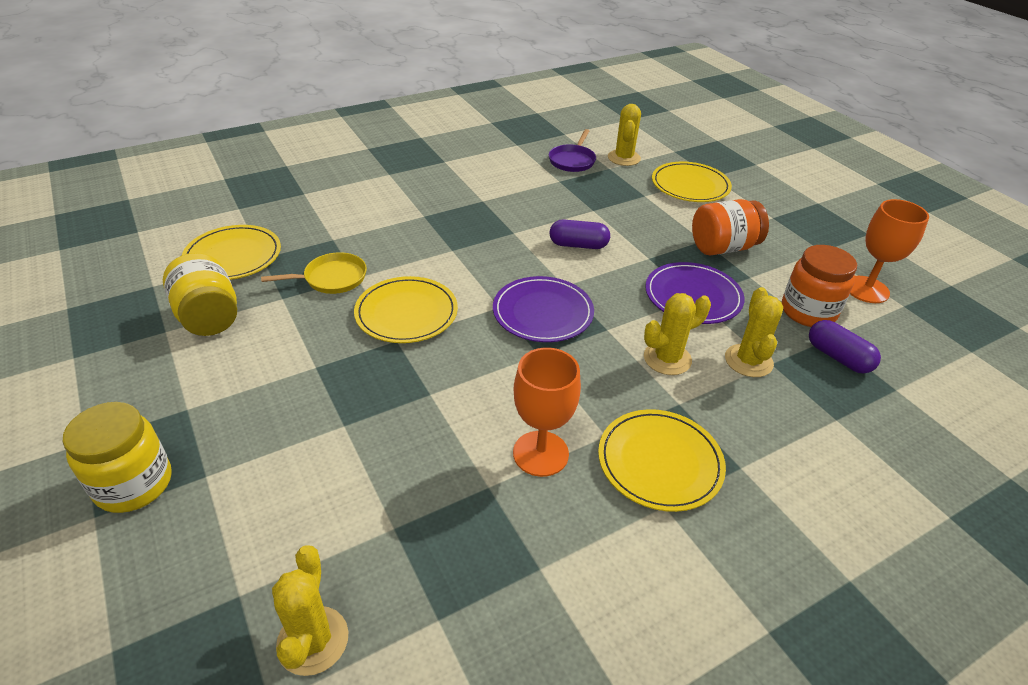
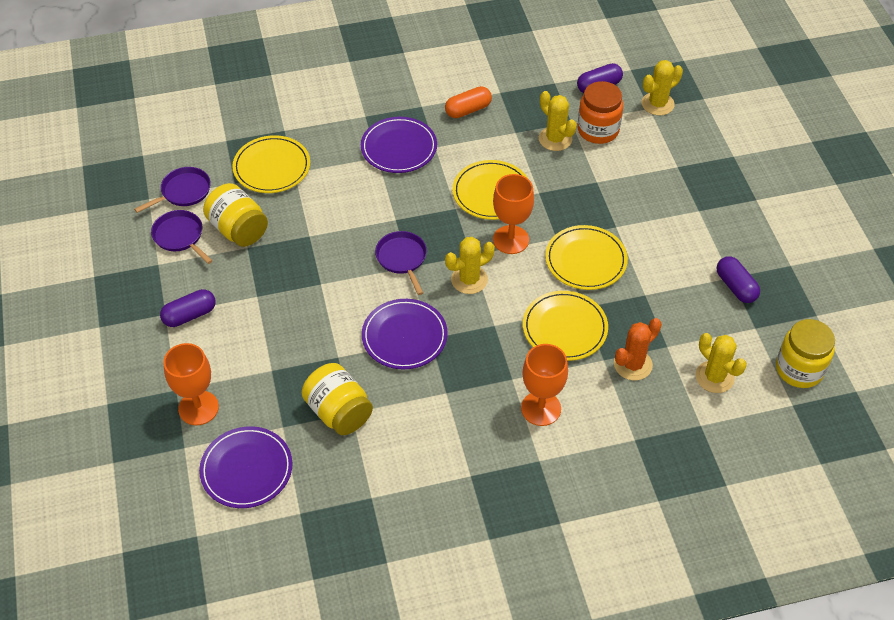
orange cactus: 0 -> 1
orange capsule: 0 -> 1
orange goblet: 2 -> 3
orange jar: 2 -> 1
purple capsule: 2 -> 3
purple pan: 1 -> 3
purple plate: 2 -> 3
yellow jar: 2 -> 3
yellow pan: 1 -> 0

